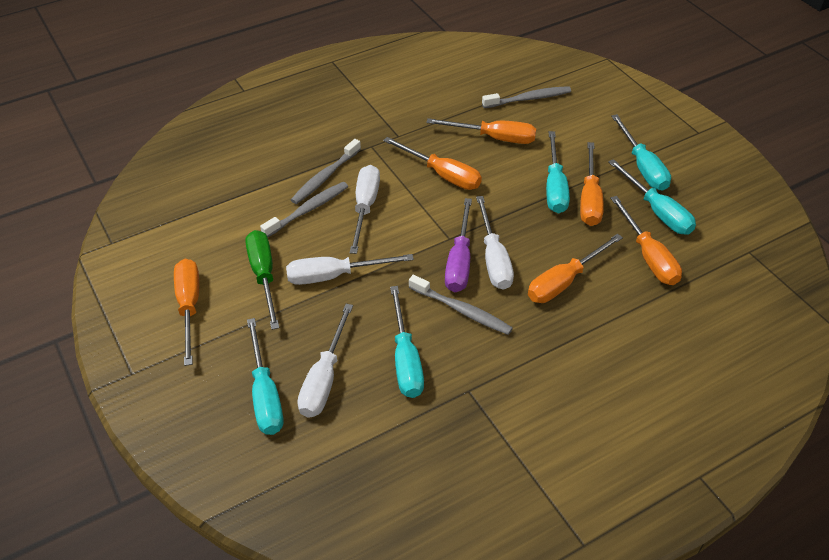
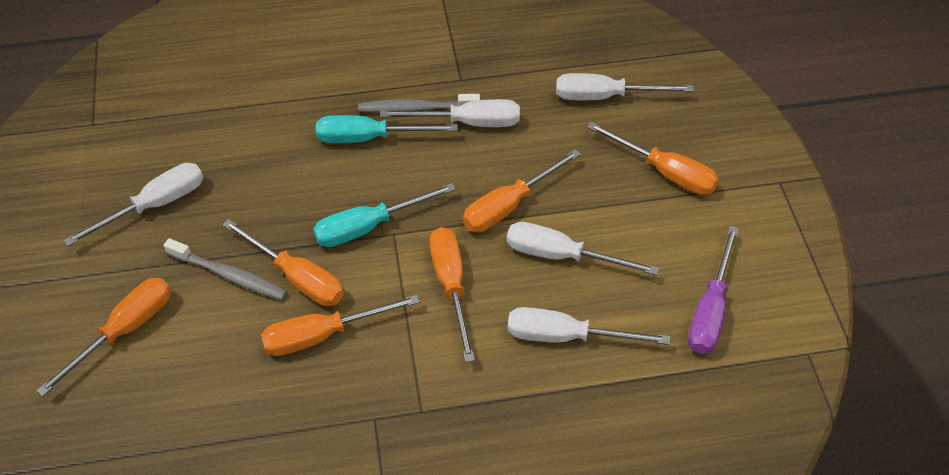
green screwdriver: 1 -> 0
grey toothbrush: 4 -> 2
turquoise screwdriver: 5 -> 2
white screwdriver: 4 -> 5

